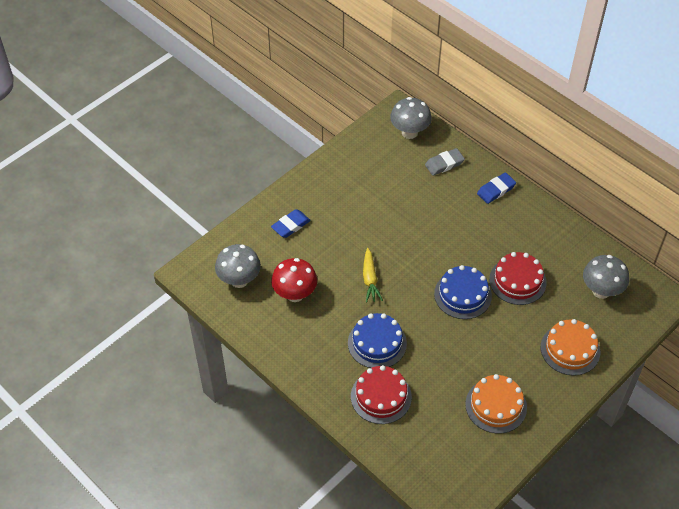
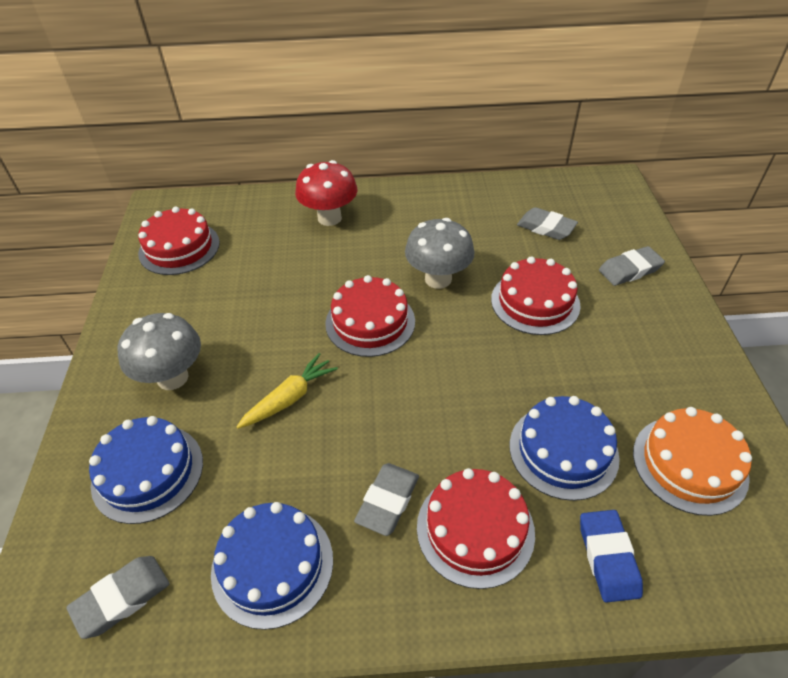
blue cake: 2 -> 3
blue eraser: 2 -> 1
grey eraser: 1 -> 4
grey mushroom: 3 -> 2
orange cake: 2 -> 1
red cake: 2 -> 4

